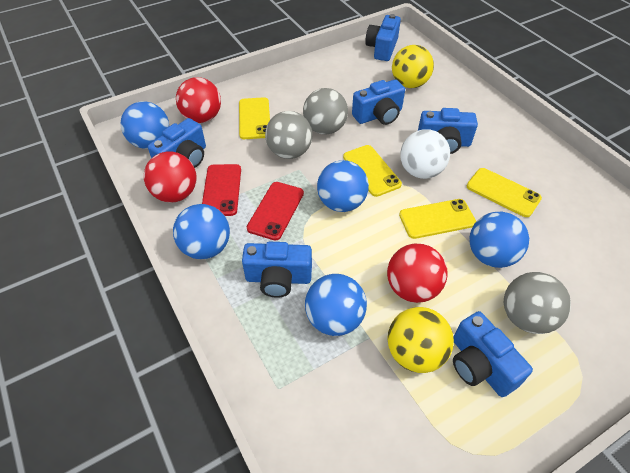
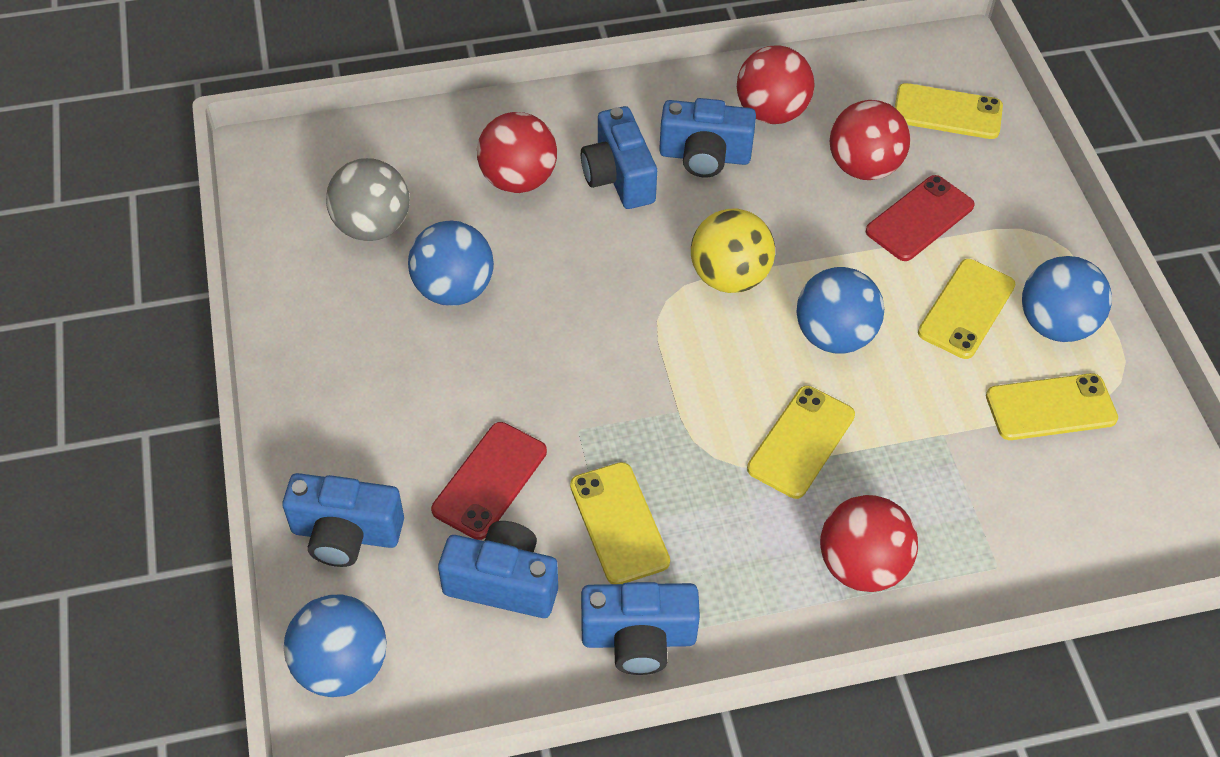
blue ball: 5 -> 4
blue camera: 6 -> 5
grey ball: 3 -> 1
red ball: 3 -> 4
white ball: 1 -> 0
yellow ball: 2 -> 1
yellow phone: 4 -> 5

